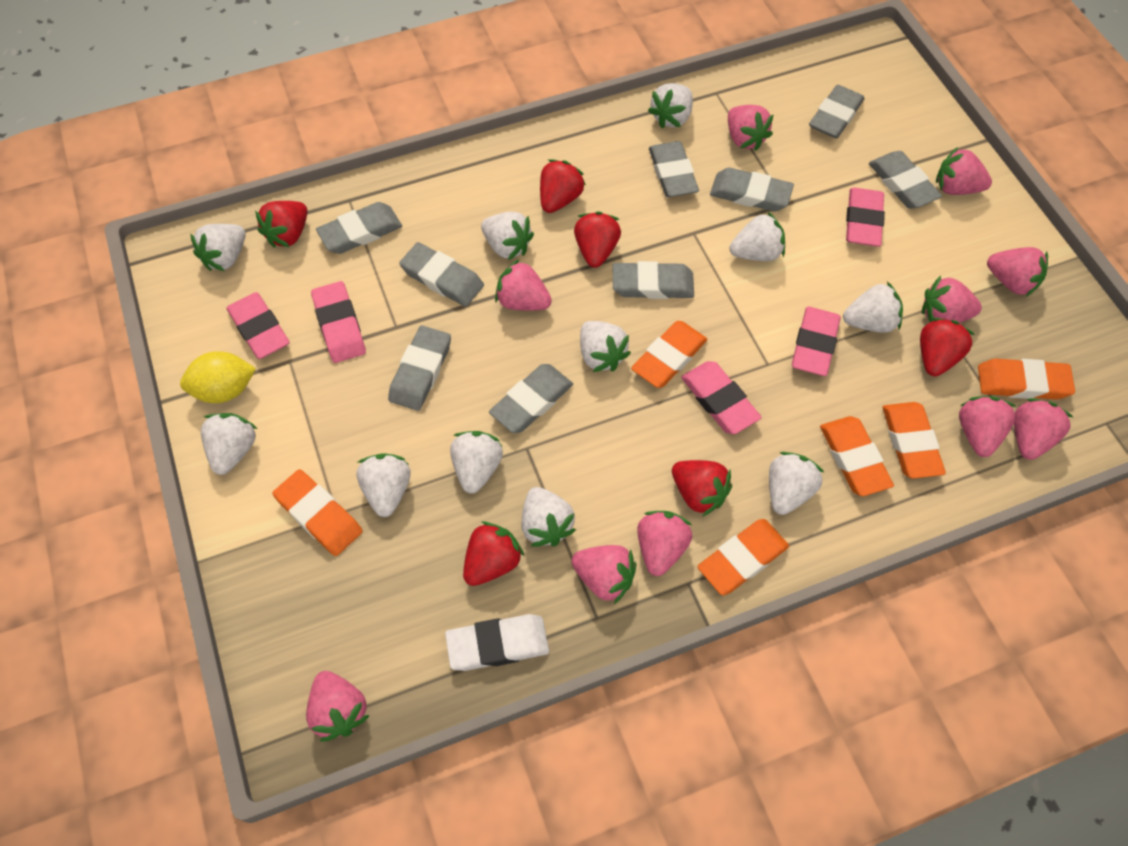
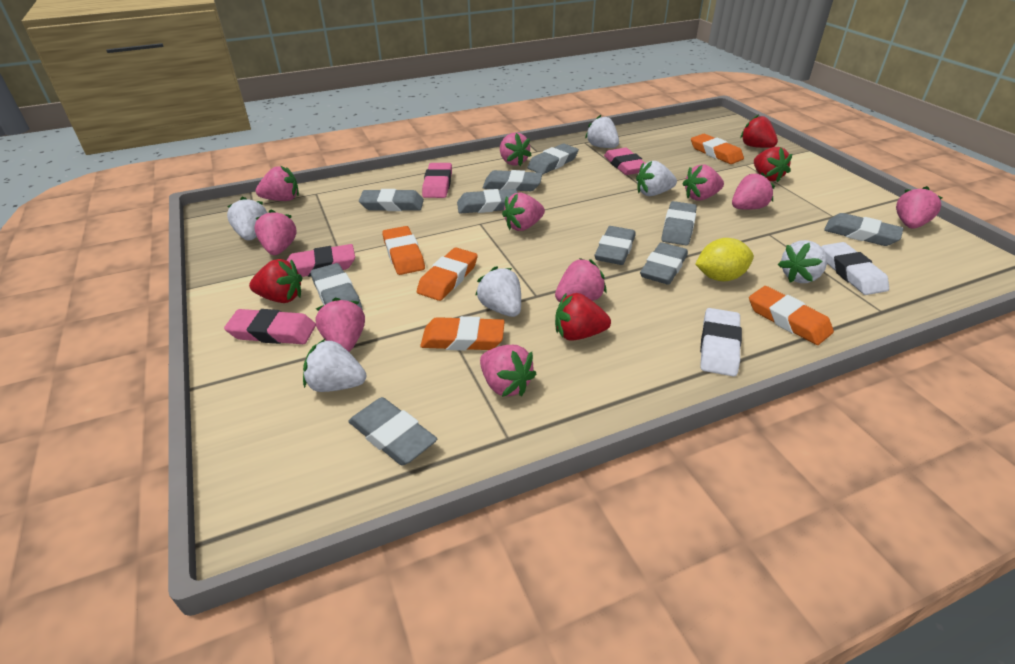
grey eraser: 9 -> 10
orange eraser: 6 -> 5
pink eraser: 5 -> 4
red strawberry: 6 -> 4
white eraser: 1 -> 2
white strawberry: 11 -> 6

